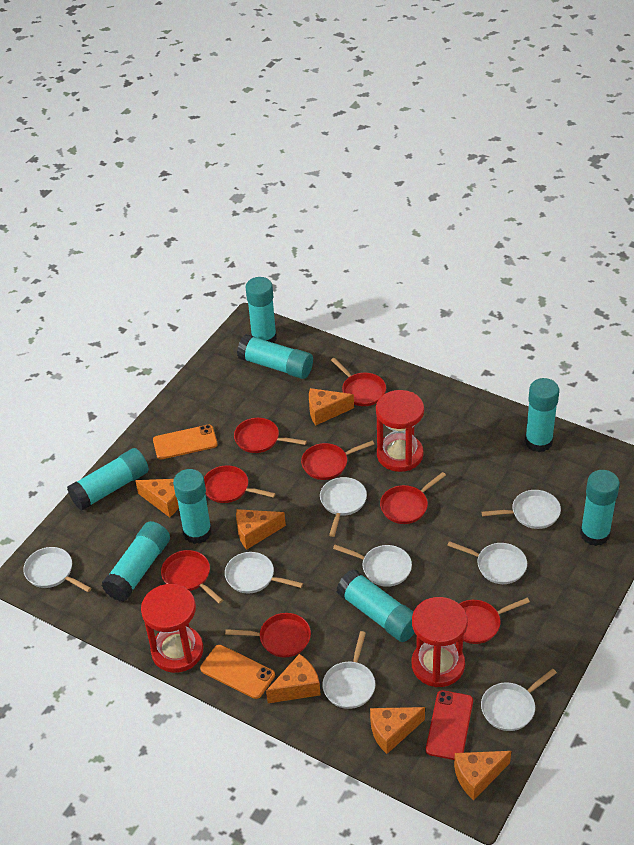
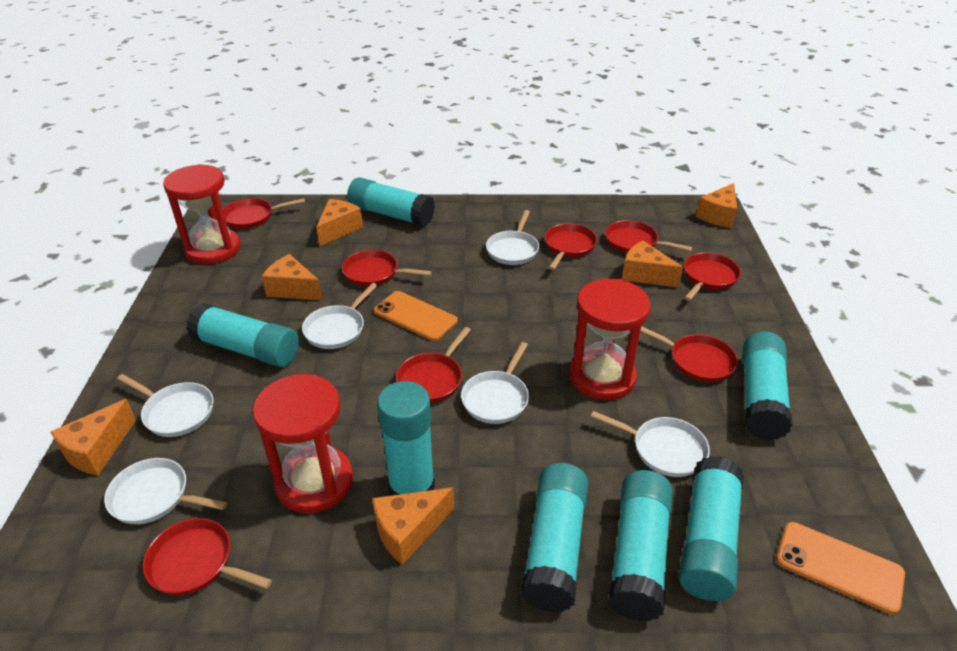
red phone: 1 -> 0
turquoise glue stick: 8 -> 7
white pan: 8 -> 6

